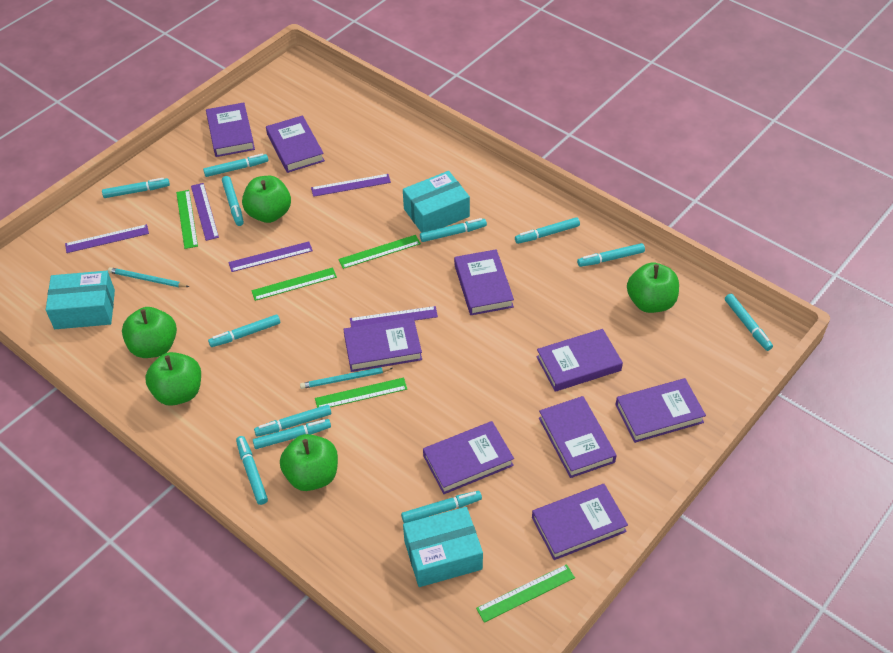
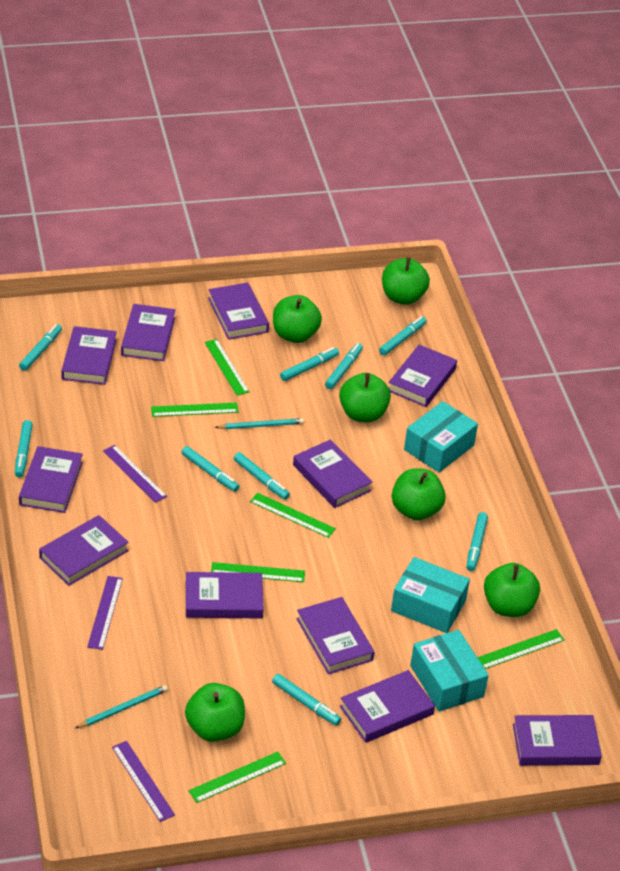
green apple: 5 -> 6
green ruler: 5 -> 6
purple book: 9 -> 11
purple ruler: 5 -> 3
turquoise marker: 12 -> 9

